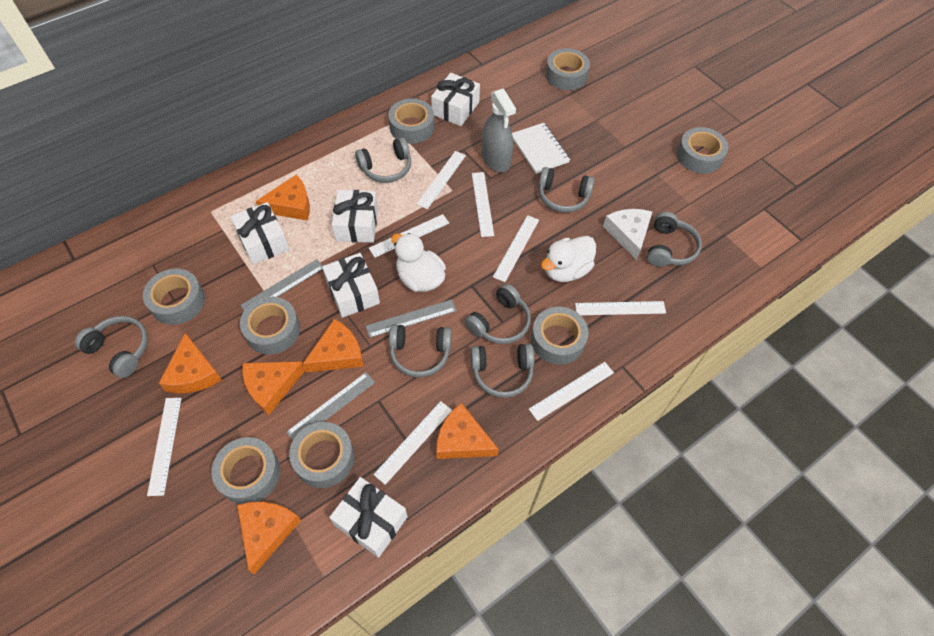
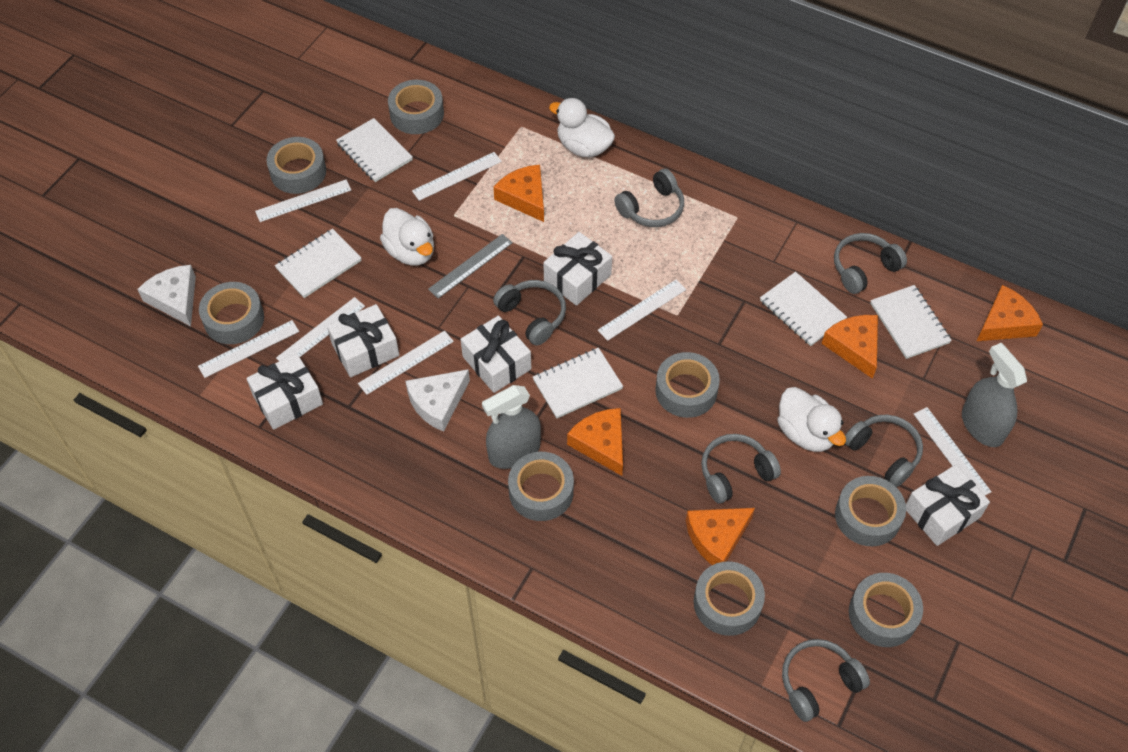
grey headphones: 7 -> 6
grey ruler: 3 -> 1
grey spray bottle: 1 -> 2
orange cheese: 6 -> 5
white cheese: 1 -> 2
white duck: 2 -> 3
white notebook: 1 -> 5
white ruler: 8 -> 7

